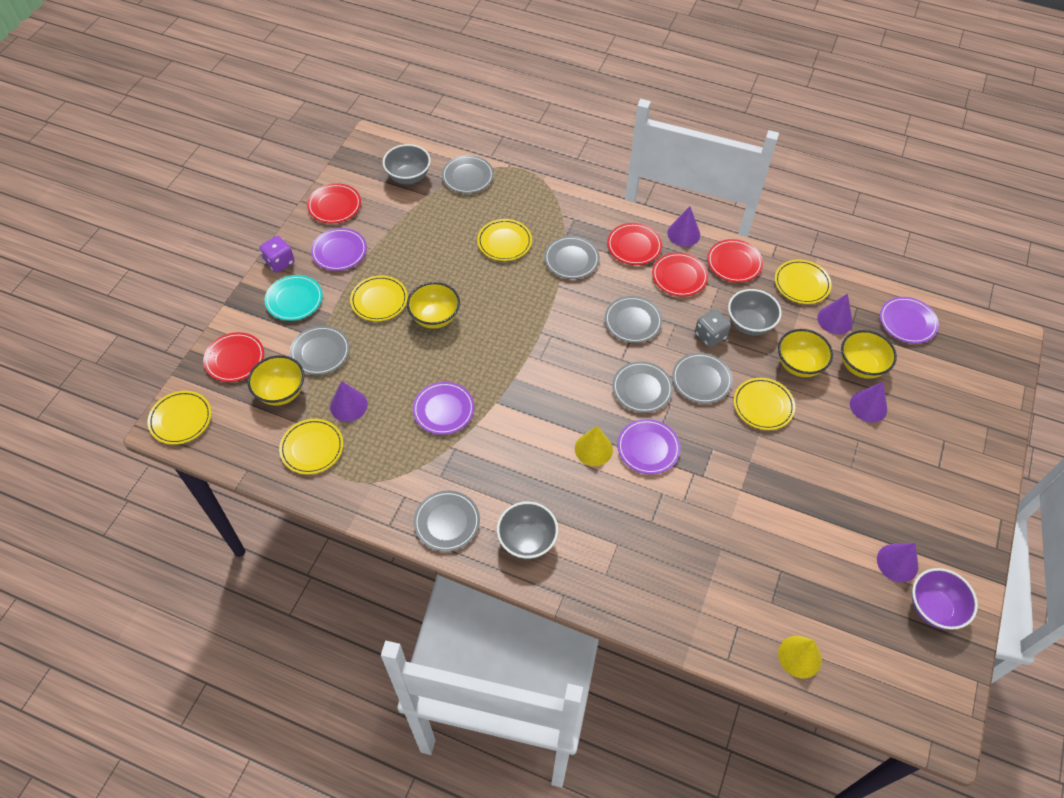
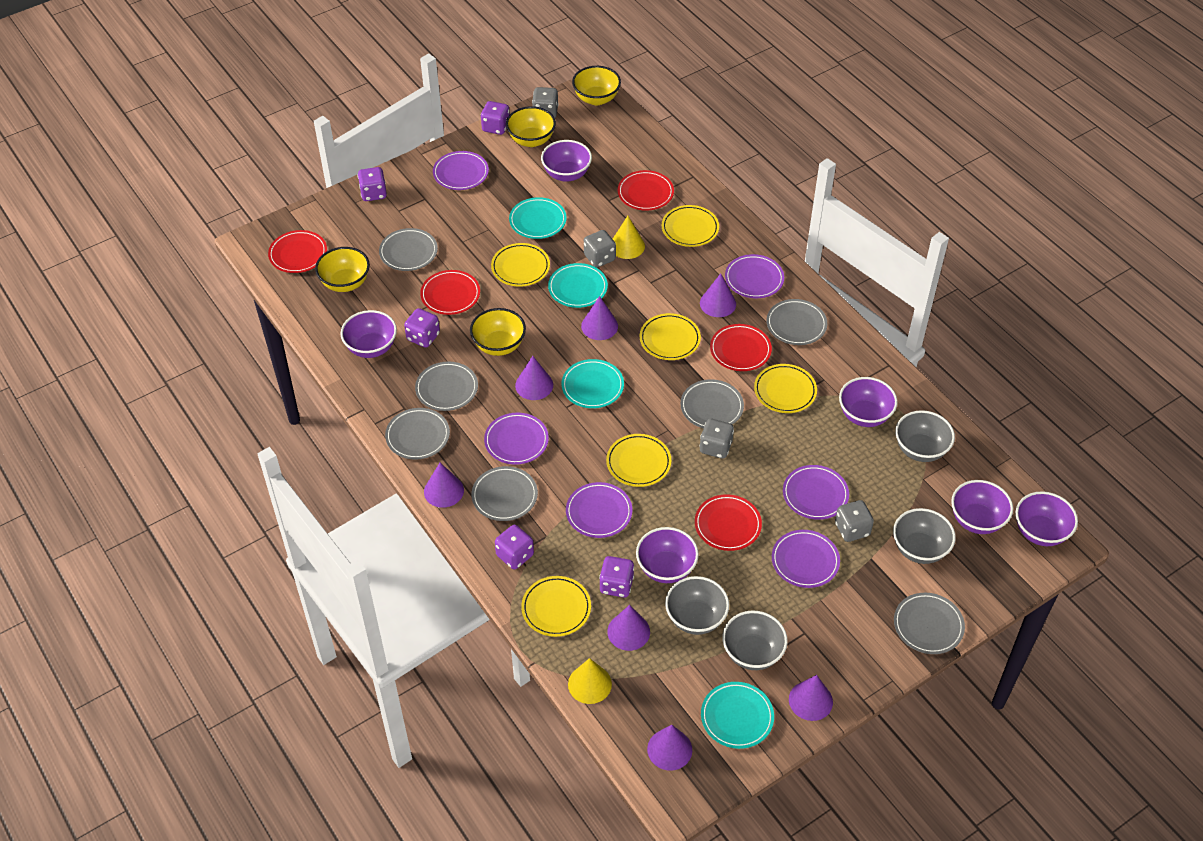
grey bowl: 3 -> 4
grey dice: 1 -> 4
purple bowl: 1 -> 6
purple cone: 5 -> 7
purple dice: 1 -> 5
purple plate: 4 -> 6
turquoise plate: 1 -> 4

